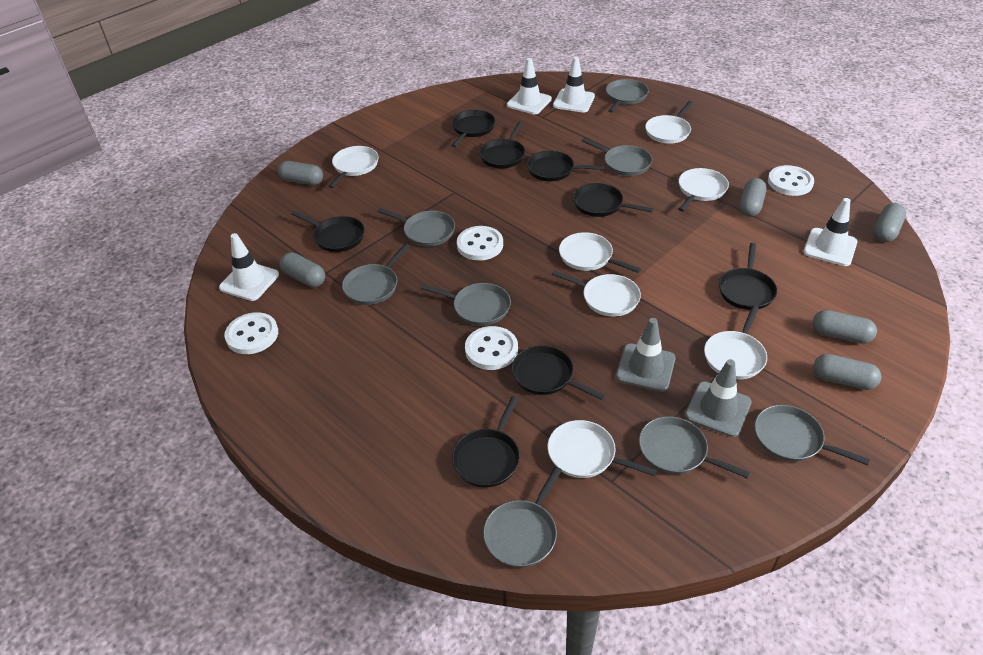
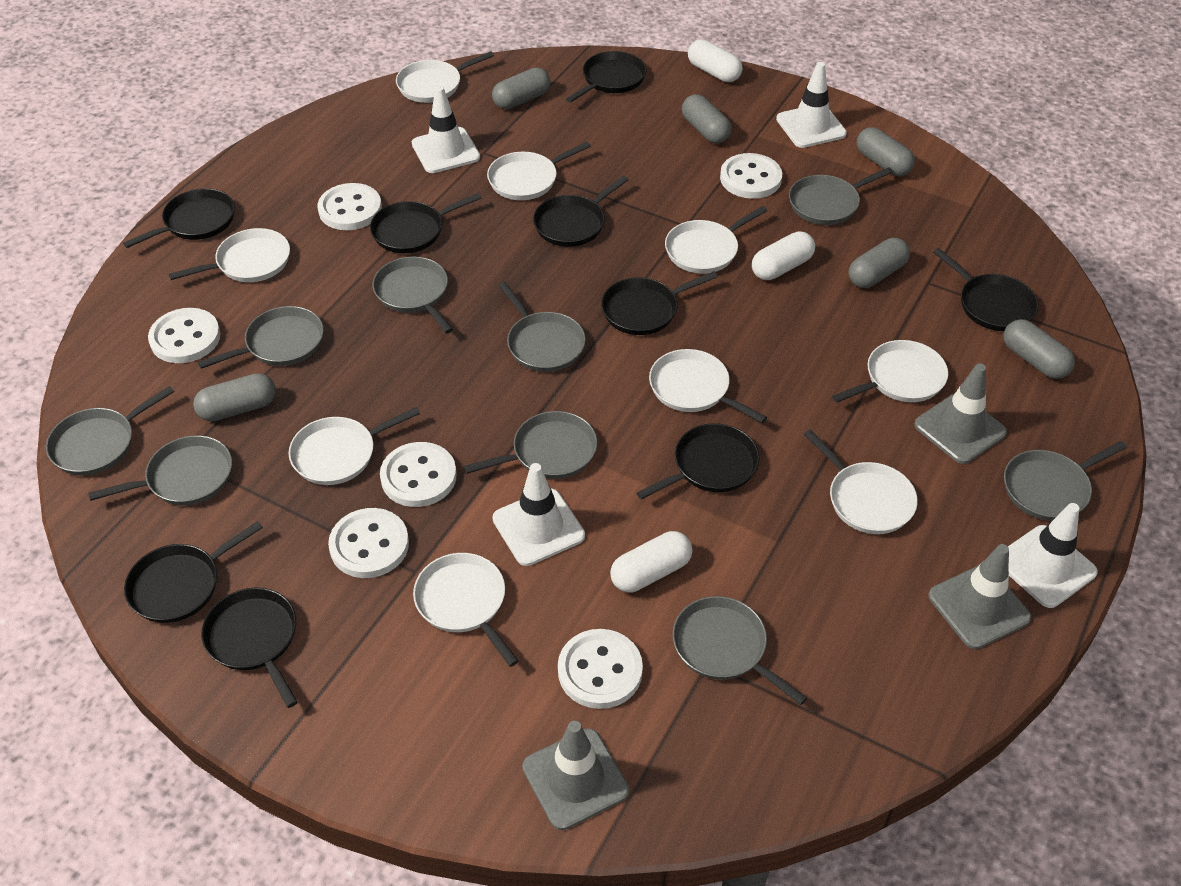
black pan: 8 -> 9
grey pan: 8 -> 9
grey traffic cone: 2 -> 3
white button: 4 -> 6
white capsule: 0 -> 3
white pan: 7 -> 9

